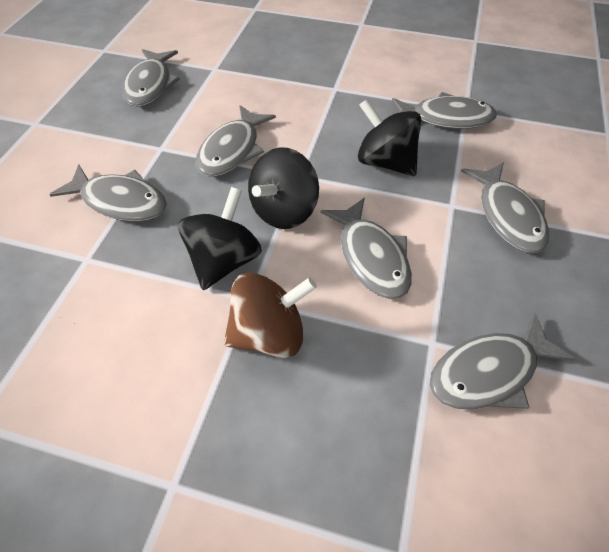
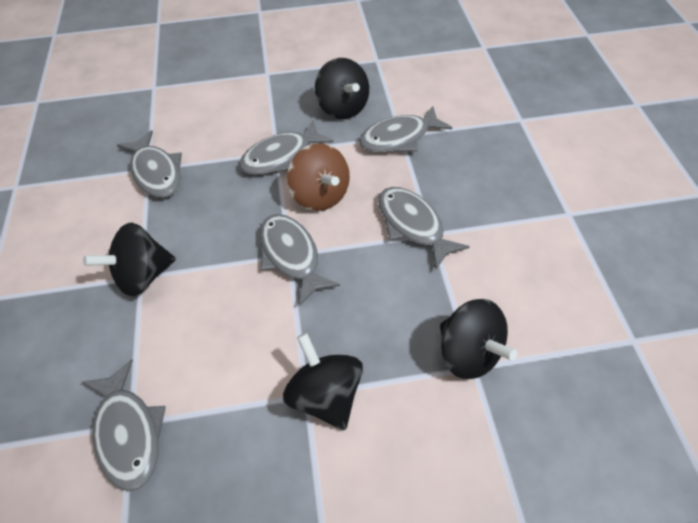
black spinning top: 3 -> 4
grey fish: 7 -> 6

